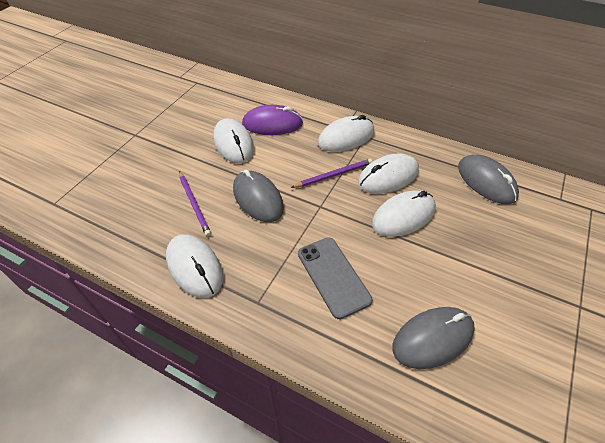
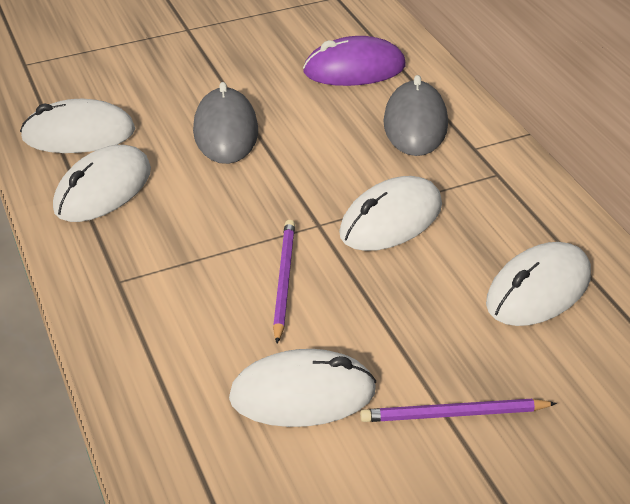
grey mouse: 3 -> 2
grey phone: 1 -> 0

